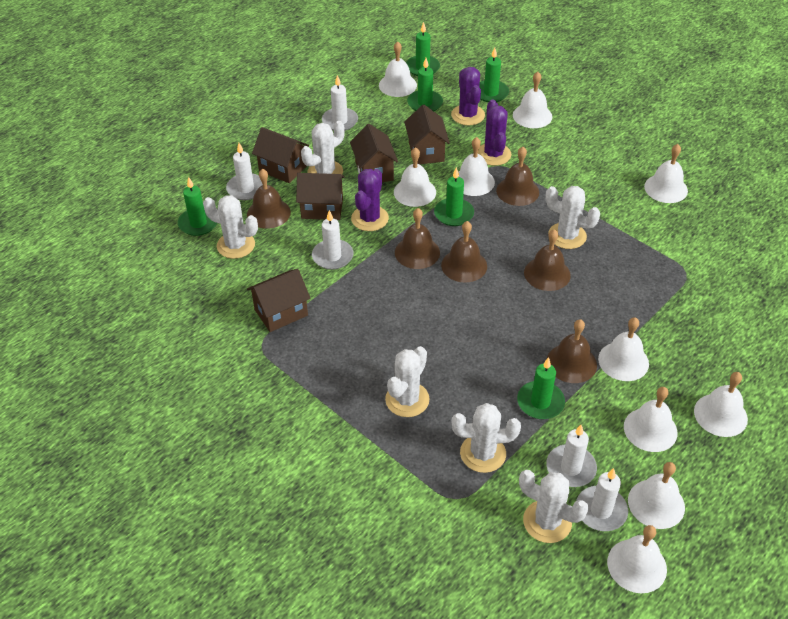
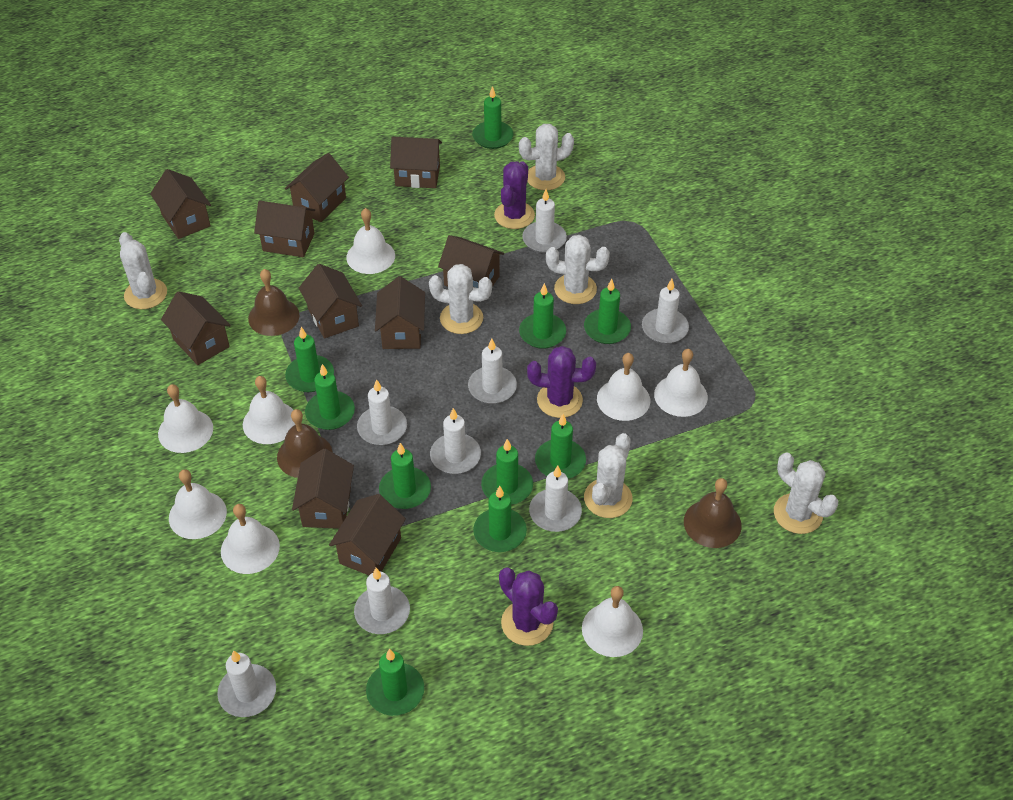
brown bell: 6 -> 3
brown house: 5 -> 10
green candle: 6 -> 10
white bell: 10 -> 8
white candle: 5 -> 8

